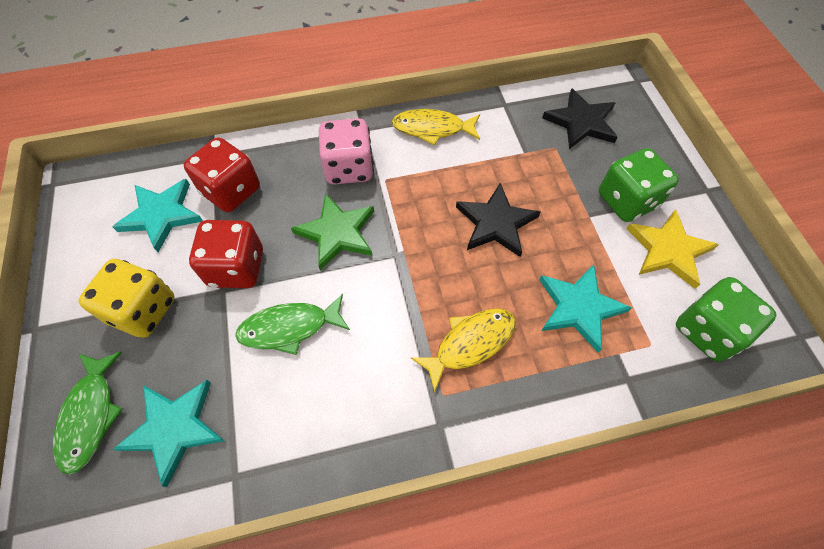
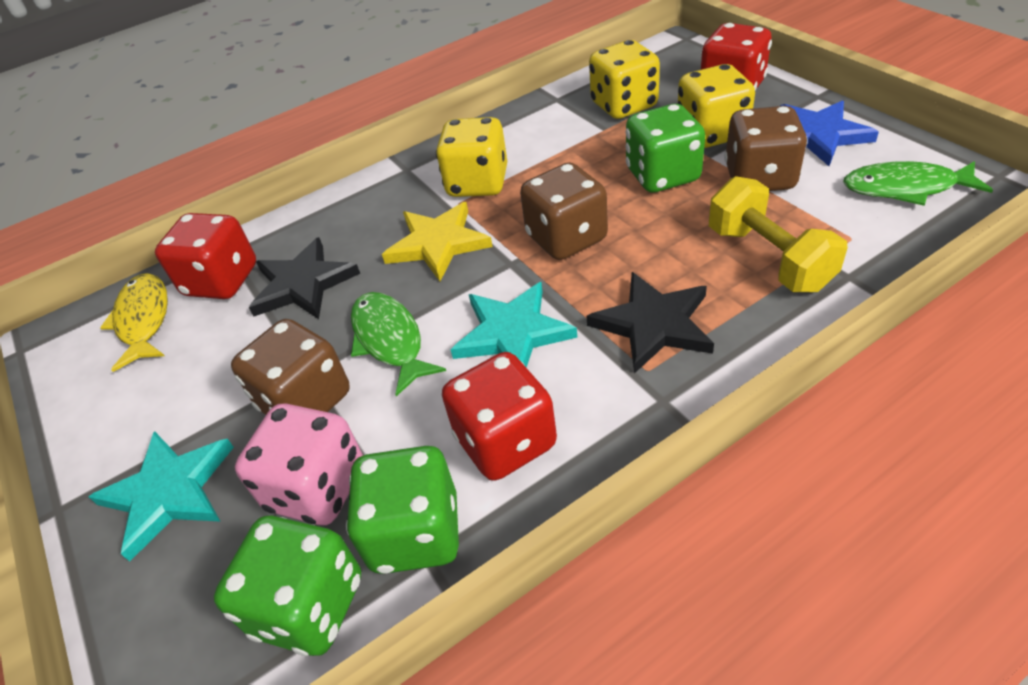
blue star: 0 -> 1
brown dice: 0 -> 3
green dice: 2 -> 3
green star: 1 -> 0
red dice: 2 -> 3
turquoise star: 3 -> 2
yellow dice: 1 -> 3
yellow dumbbell: 0 -> 1
yellow fish: 2 -> 1

